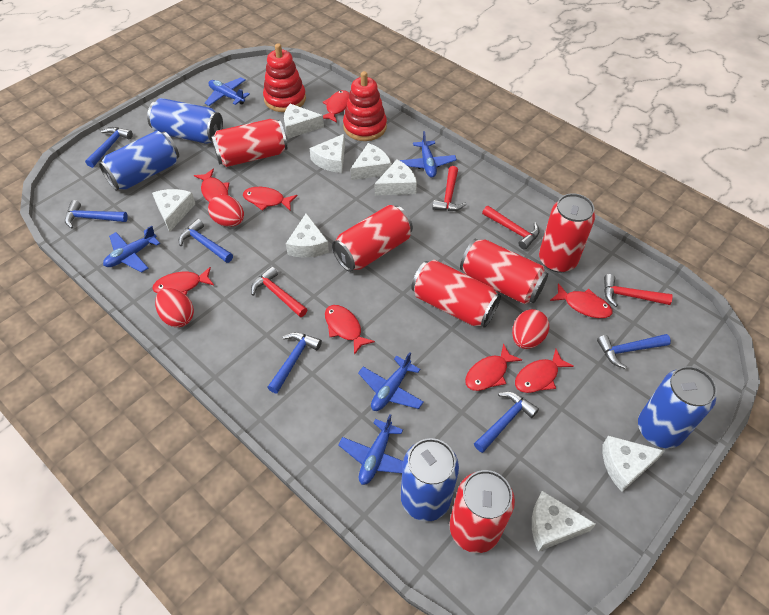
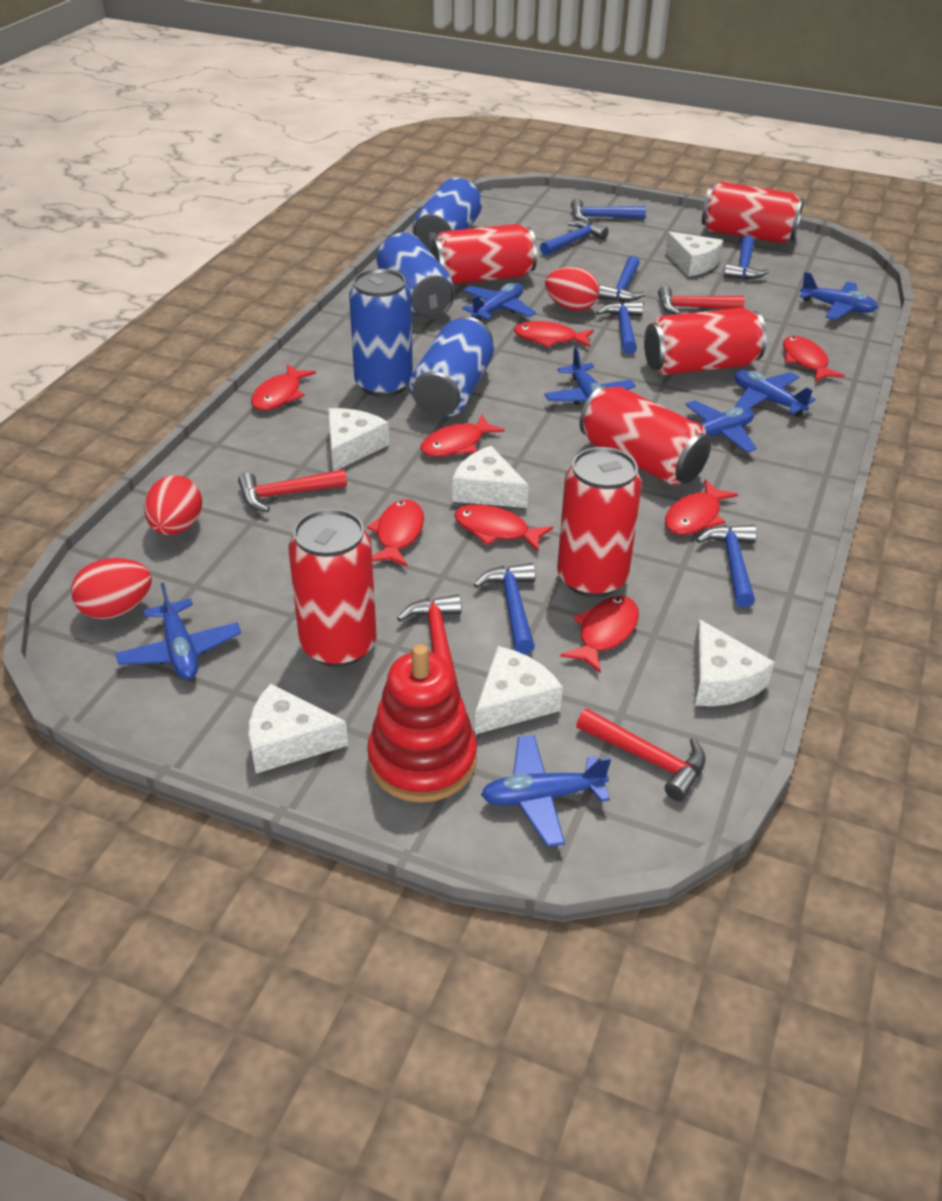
blue hammer: 6 -> 7
blue plane: 5 -> 7
red stacking toy: 2 -> 1
white cheese: 8 -> 6

